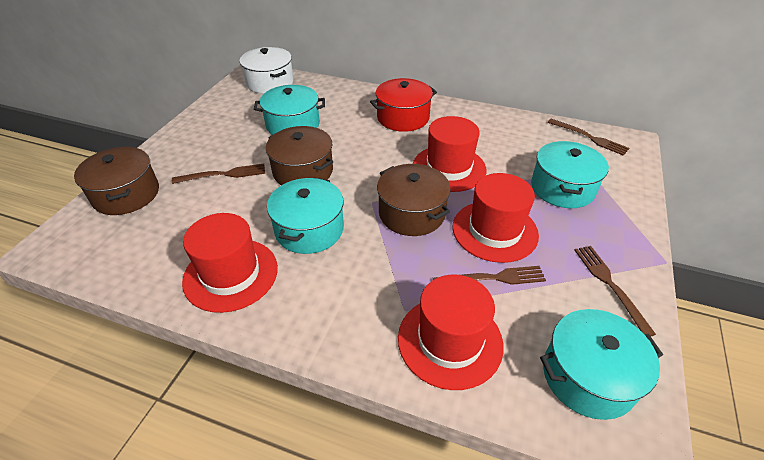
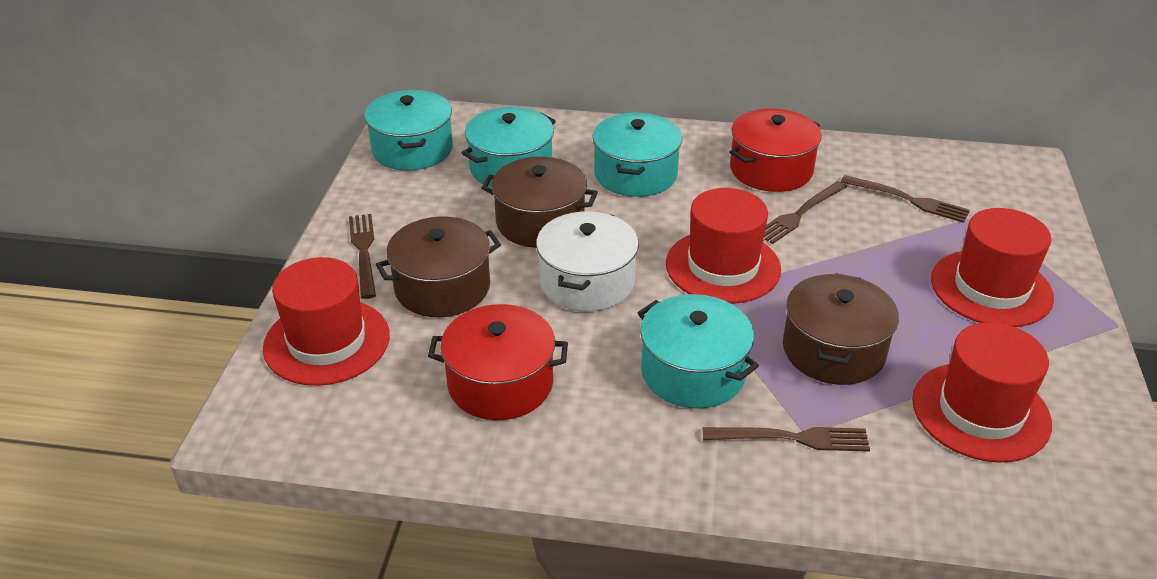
red pot: 1 -> 2

